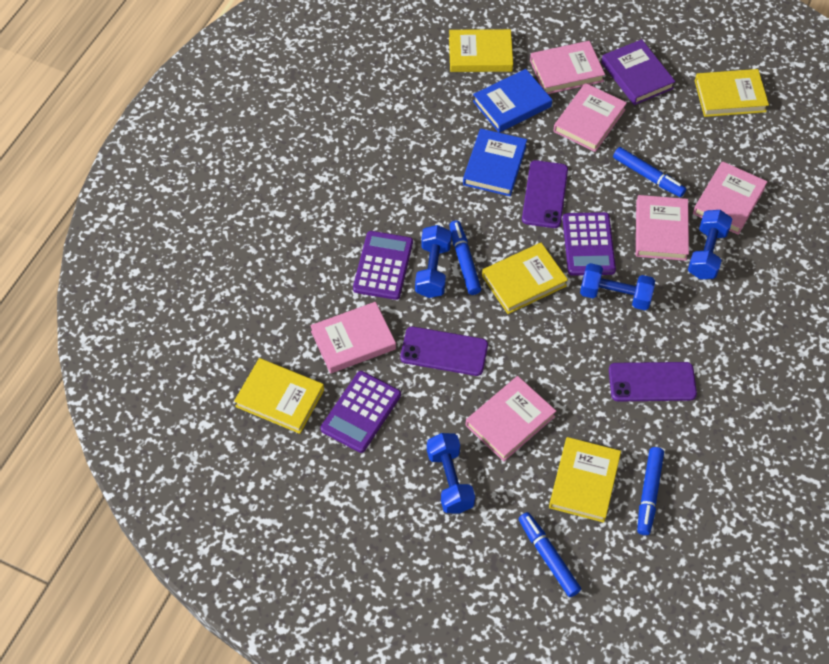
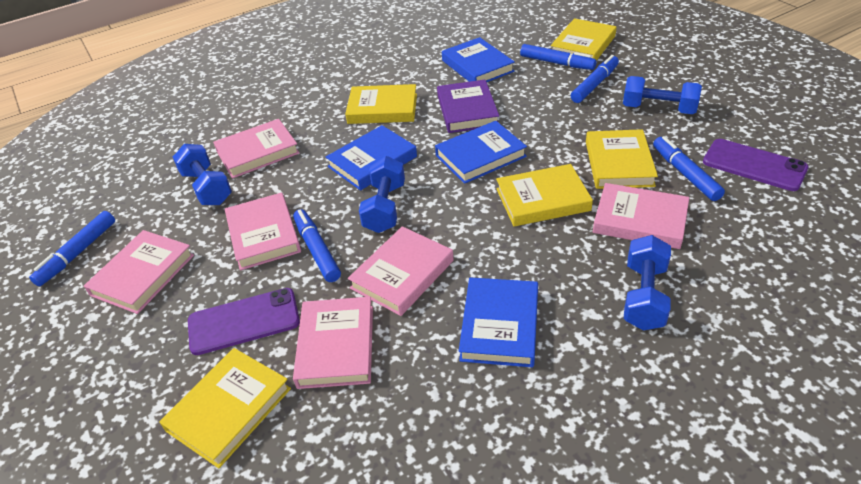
blue book: 2 -> 4
blue marker: 4 -> 5
purple calculator: 3 -> 0
purple phone: 3 -> 2

